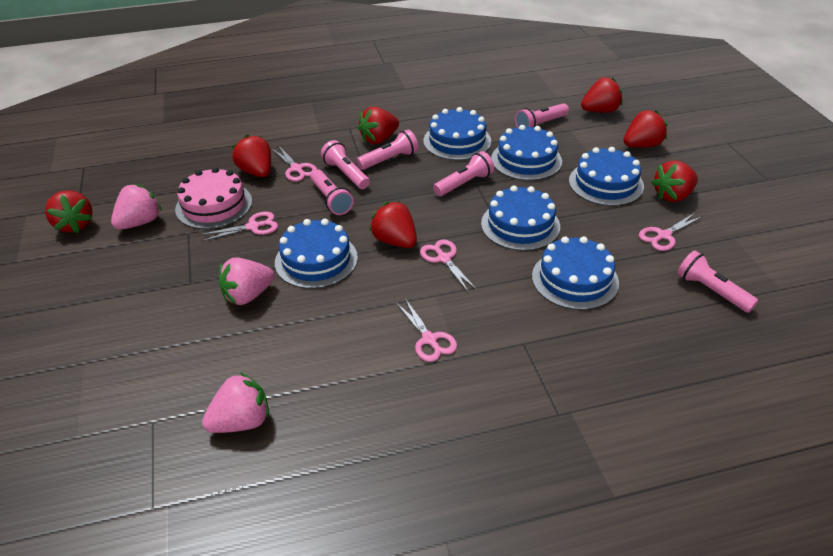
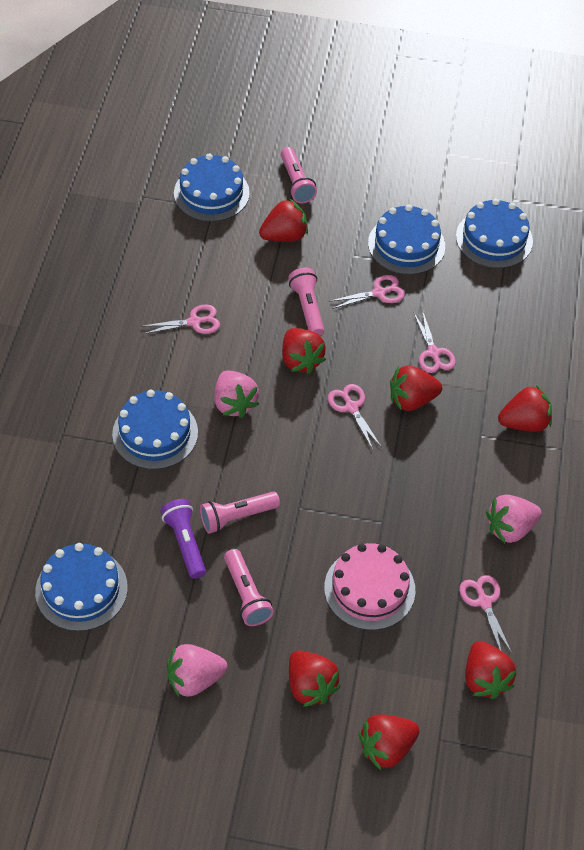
blue cake: 6 -> 5
pink flashlight: 6 -> 4
purple flashlight: 0 -> 1

